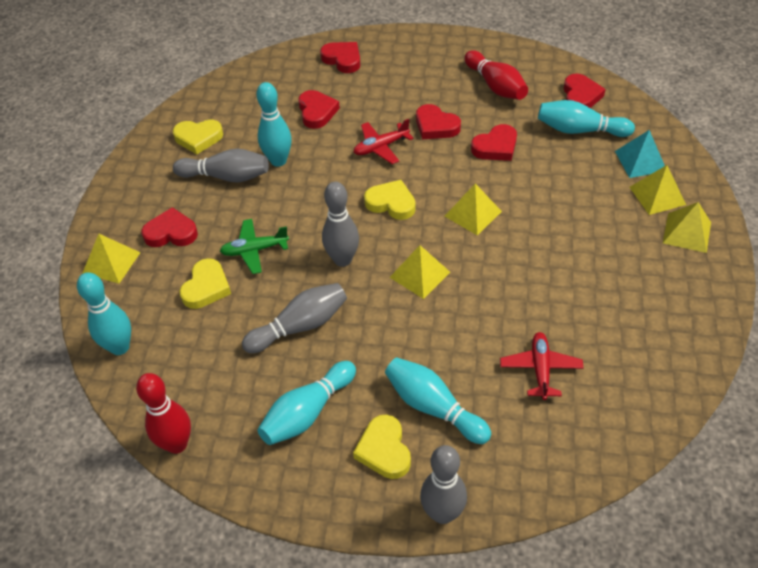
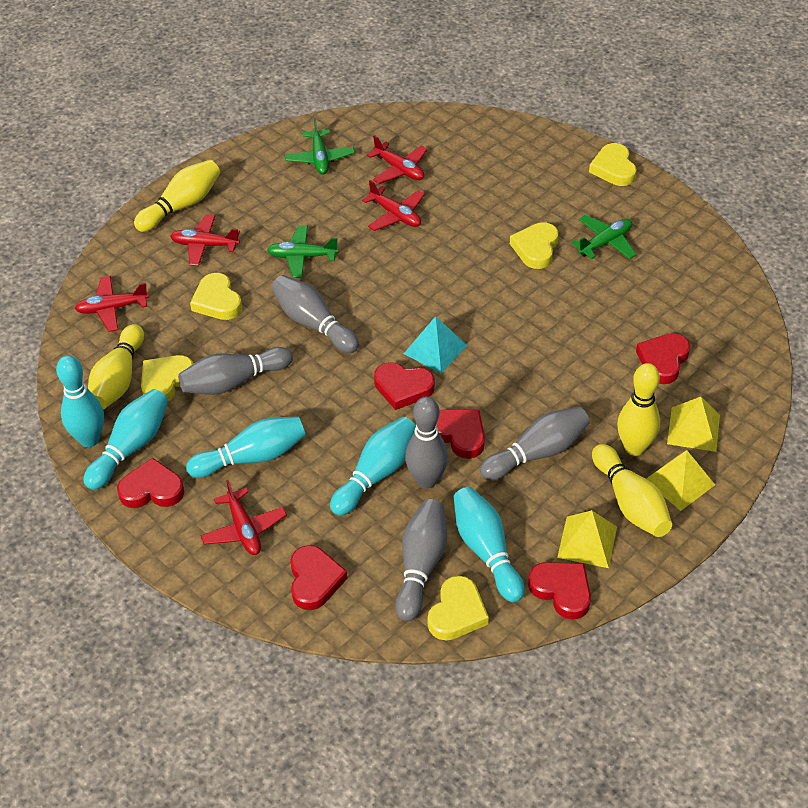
green plane: 1 -> 3
grey bowling pin: 4 -> 5
red bowling pin: 2 -> 0
red plane: 2 -> 5
yellow bowling pin: 0 -> 4
yellow heart: 4 -> 5
yellow pyramid: 5 -> 3

